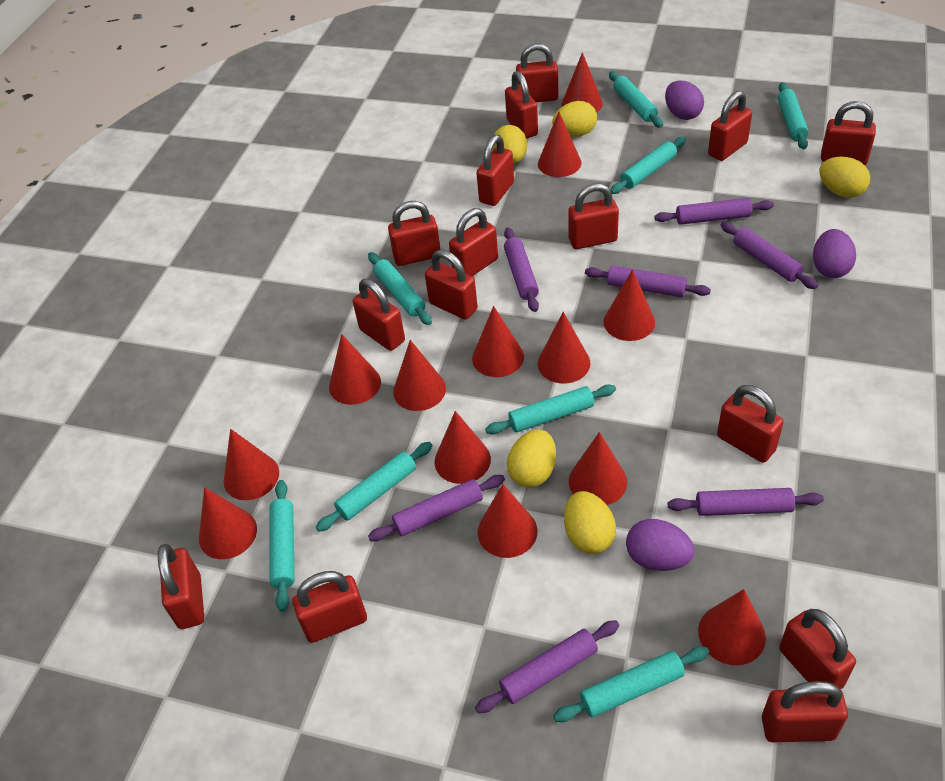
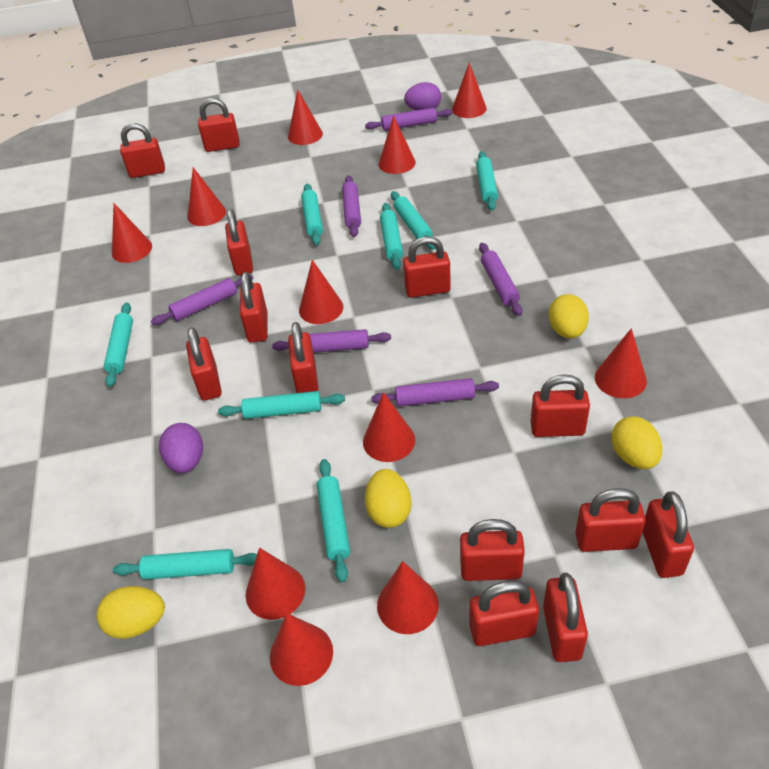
purple egg: 3 -> 2
purple rolling pin: 7 -> 6
red cone: 13 -> 11
red padlock: 15 -> 13
yellow egg: 5 -> 4

